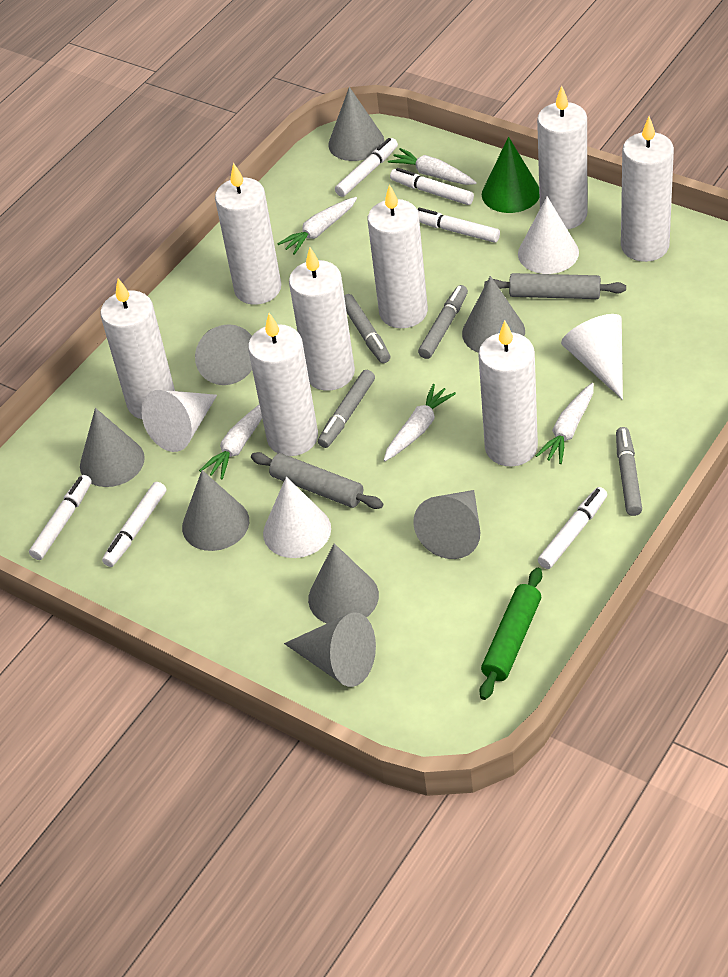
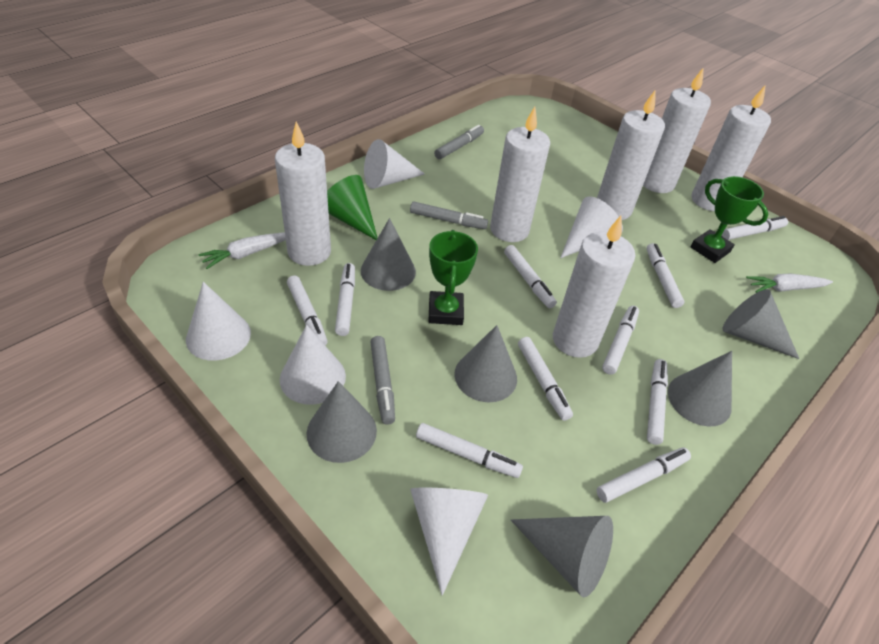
green rolling pin: 1 -> 0
green trophy: 0 -> 2
grey cone: 8 -> 6
grey marker: 4 -> 3
grey rolling pin: 2 -> 0
white candle: 8 -> 6
white carrot: 5 -> 2
white cone: 4 -> 5
white marker: 6 -> 10

